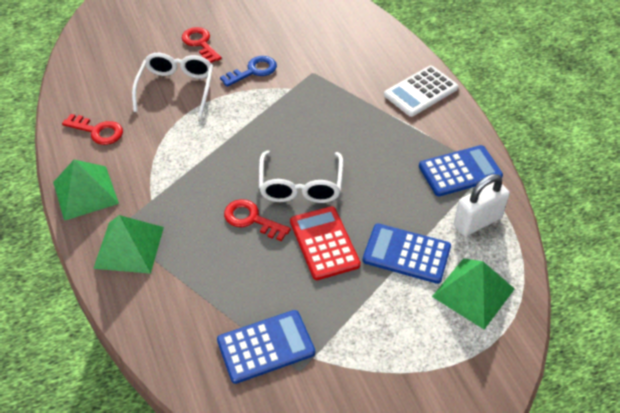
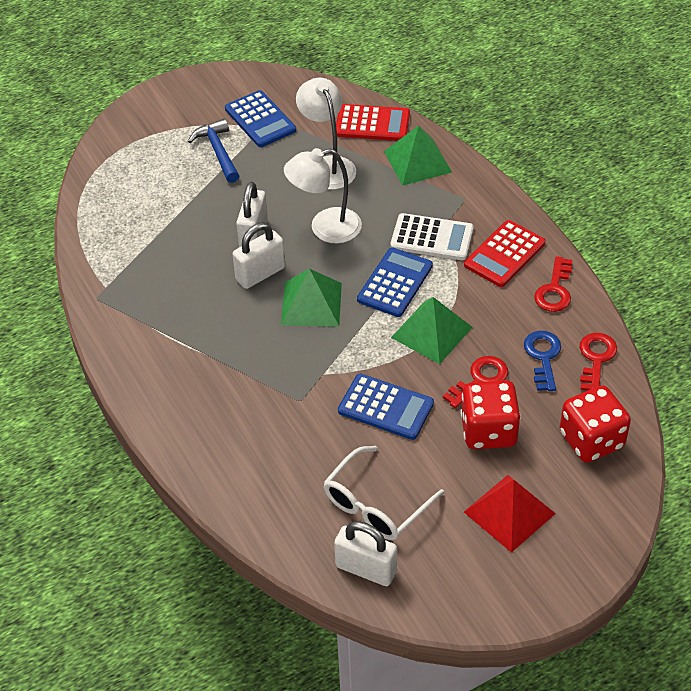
blue hammer: 0 -> 1
red calculator: 1 -> 2
red dice: 0 -> 2
red pyramid: 0 -> 1
white glasses: 2 -> 1
white lamp: 0 -> 2
white padlock: 1 -> 3

